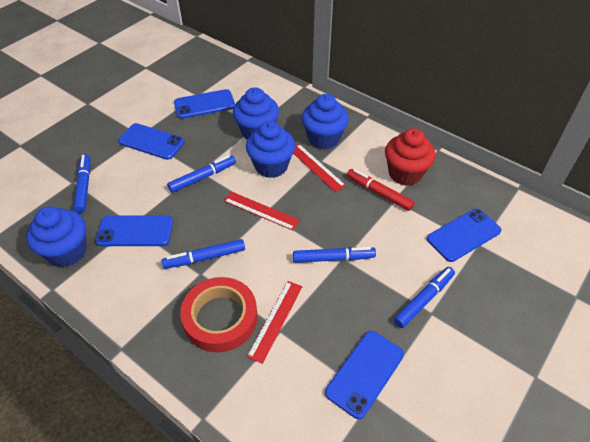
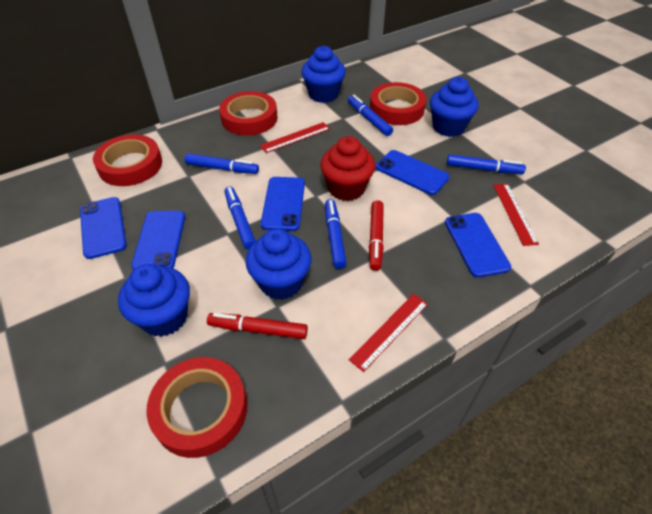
red marker: 1 -> 2
red tape: 1 -> 4

